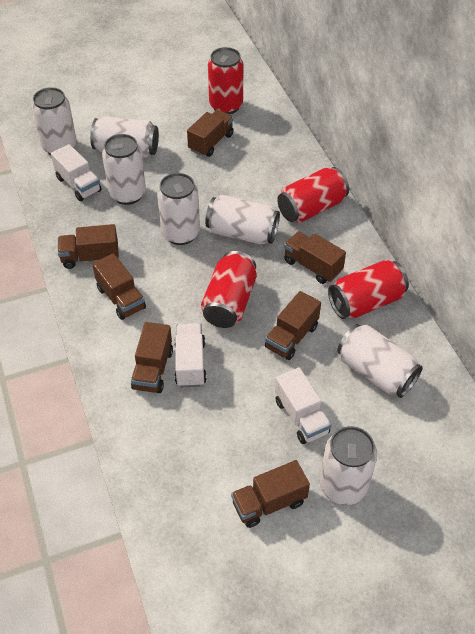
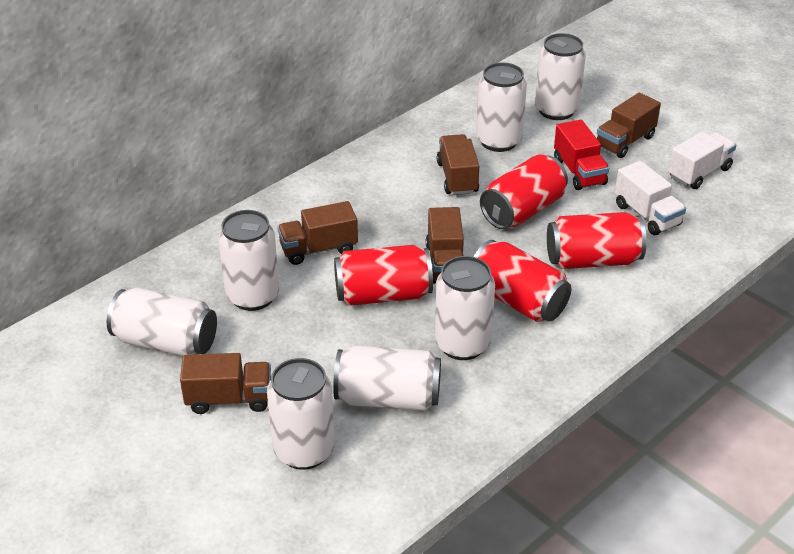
brown truck: 7 -> 5
red truck: 0 -> 1
white truck: 3 -> 2

